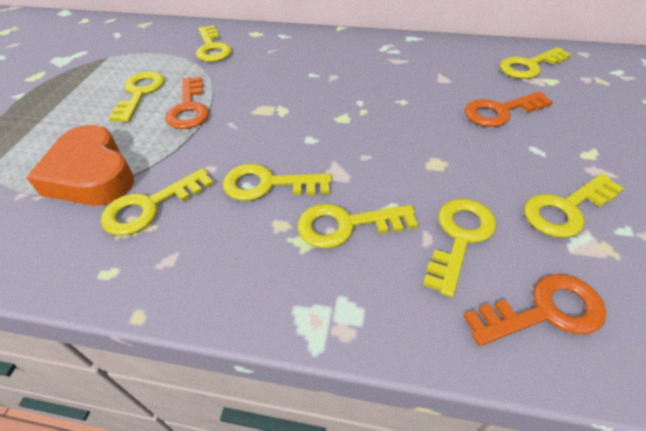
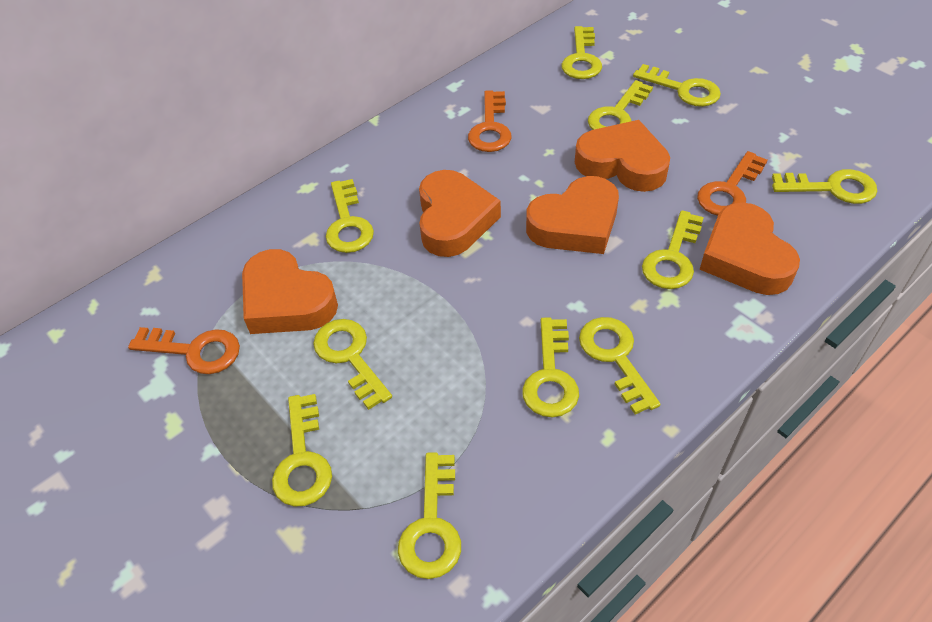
orange heart: 1 -> 5
yellow key: 8 -> 11

